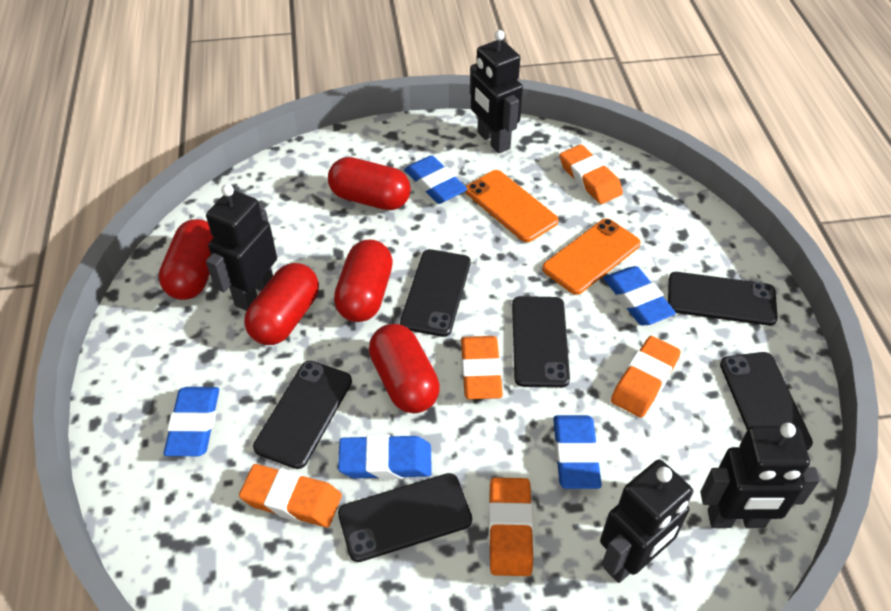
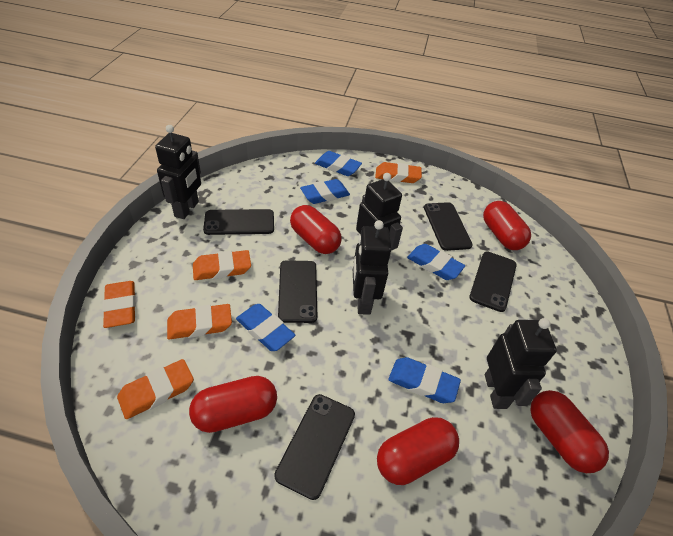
black phone: 6 -> 5
orange phone: 2 -> 0

